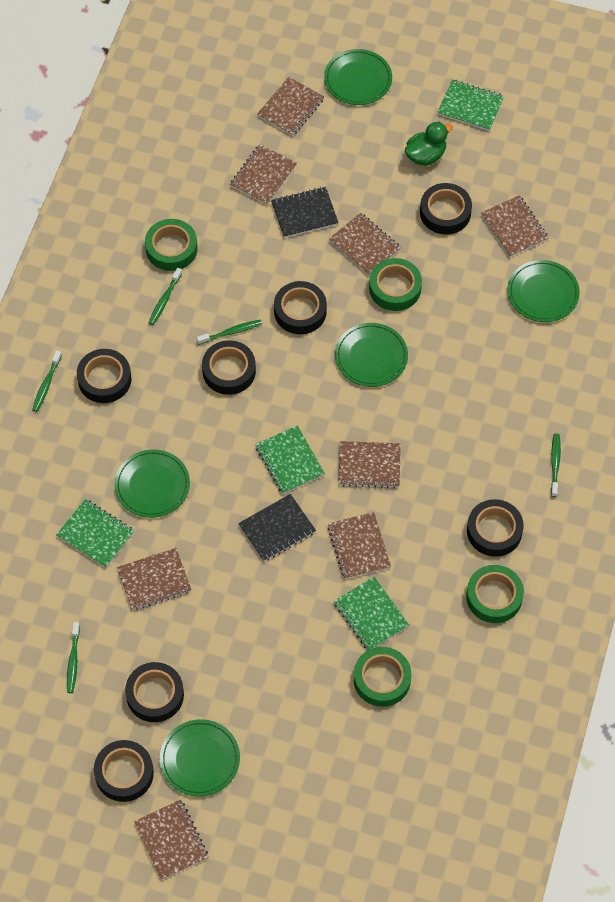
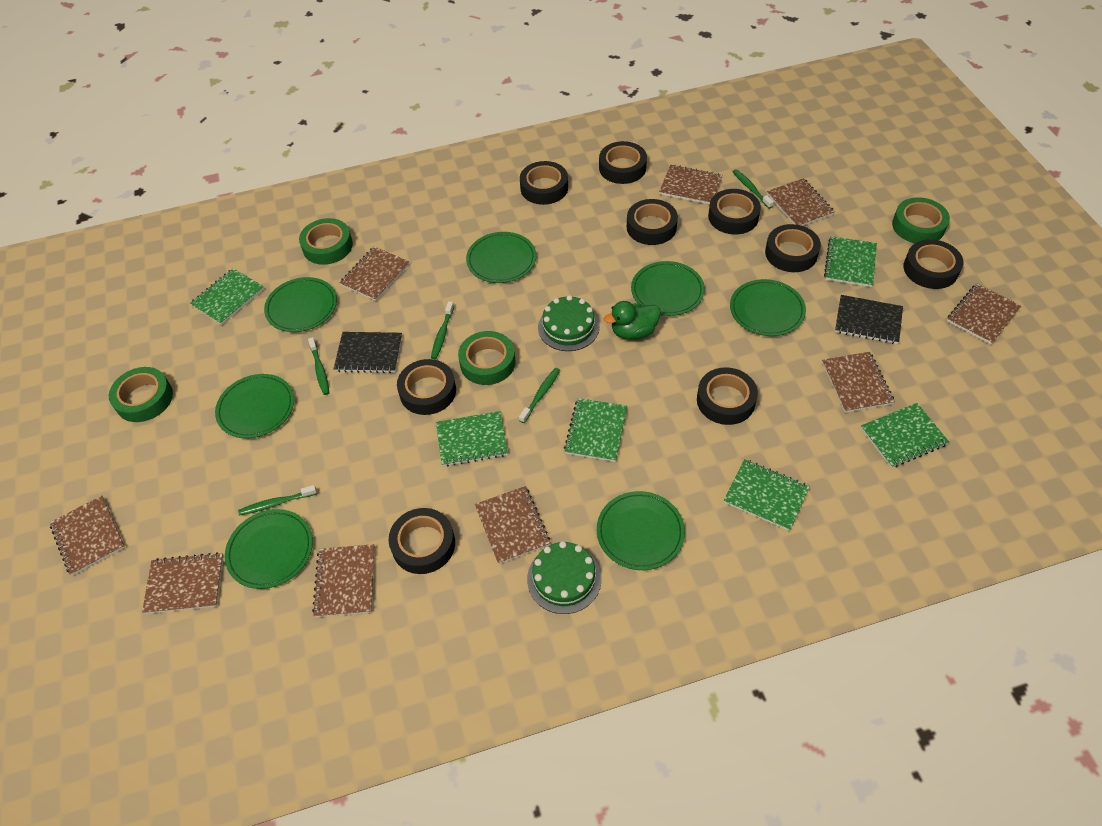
black tape: 7 -> 9
brown notebook: 8 -> 9
green cake: 0 -> 2
green notebook: 4 -> 6
green plate: 5 -> 7

